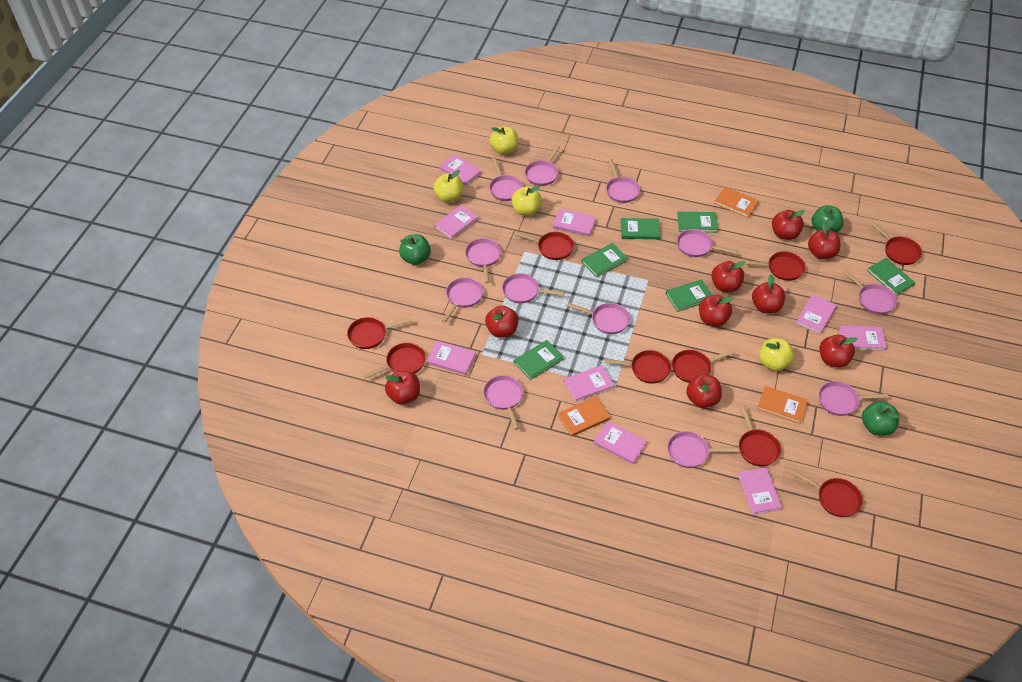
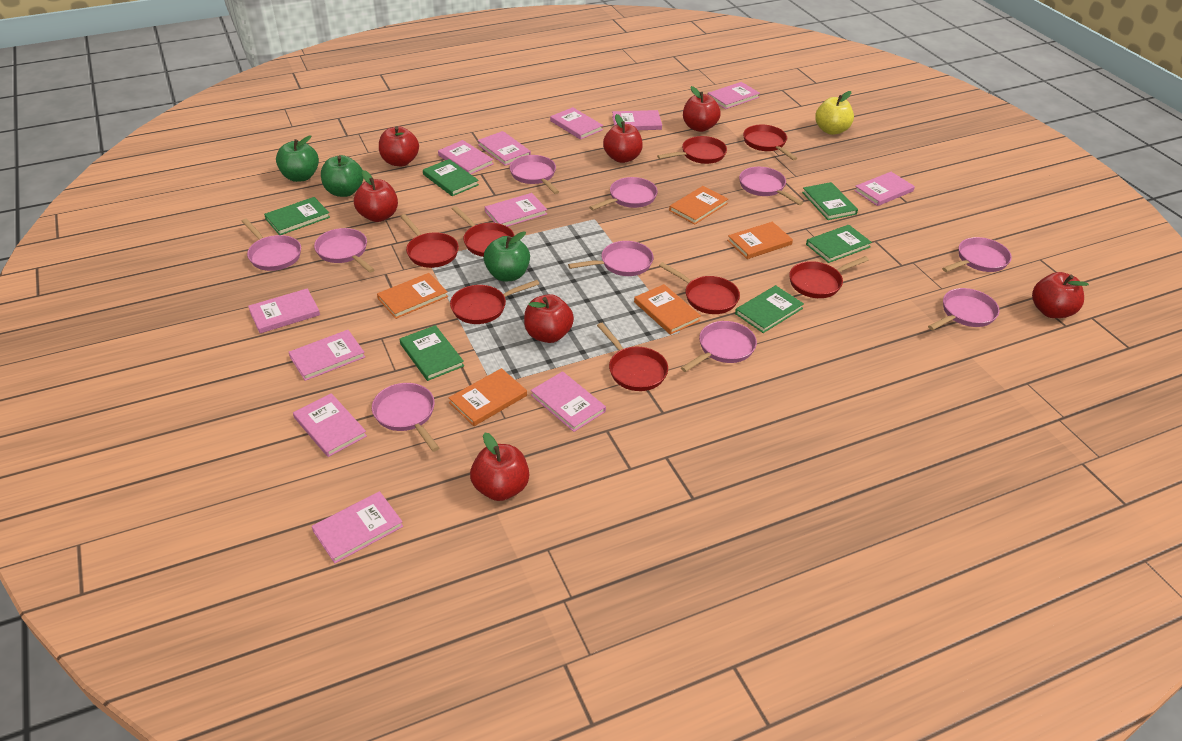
orange book: 3 -> 5
pink book: 9 -> 12
pink pan: 12 -> 10
red apple: 9 -> 7
red pan: 9 -> 8
yellow apple: 4 -> 1

